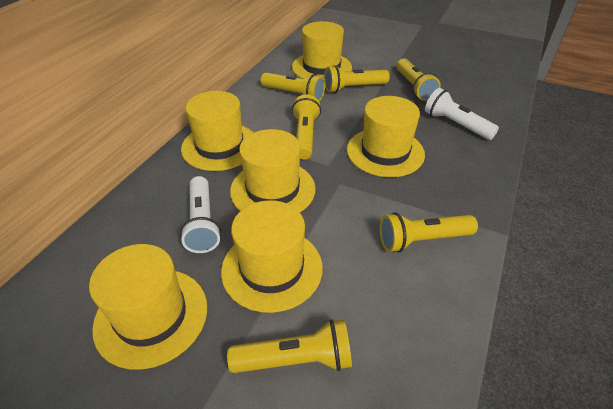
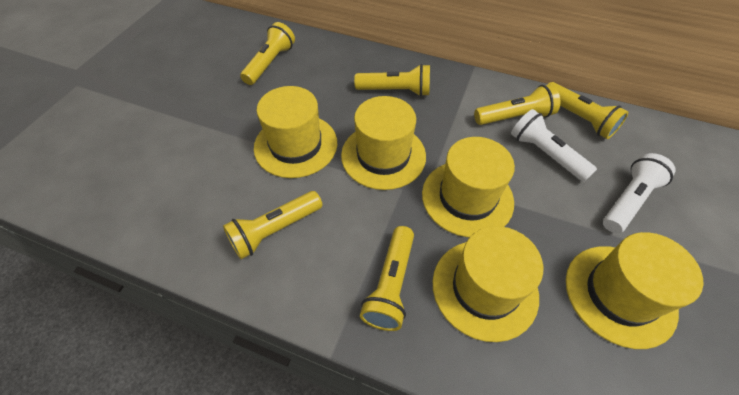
yellow hat: 6 -> 5

